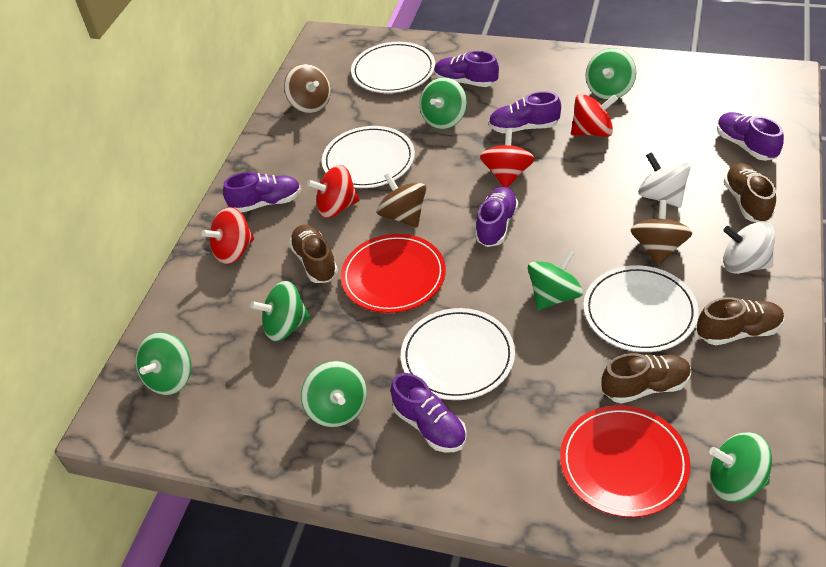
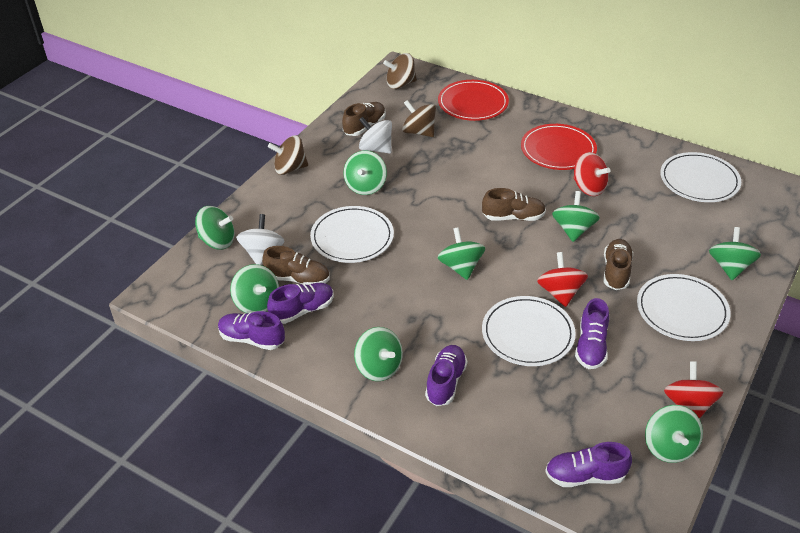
green spinning top: 7 -> 8
purple shoe: 6 -> 5
red spinning top: 4 -> 3

